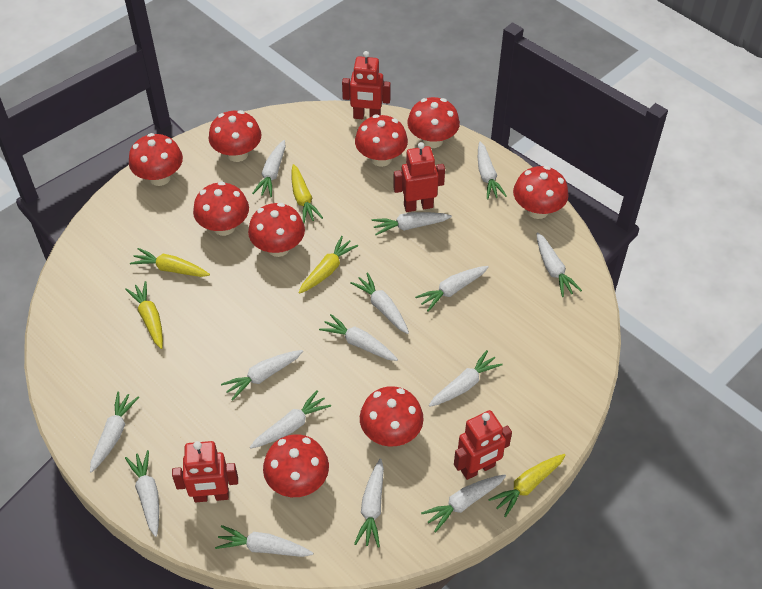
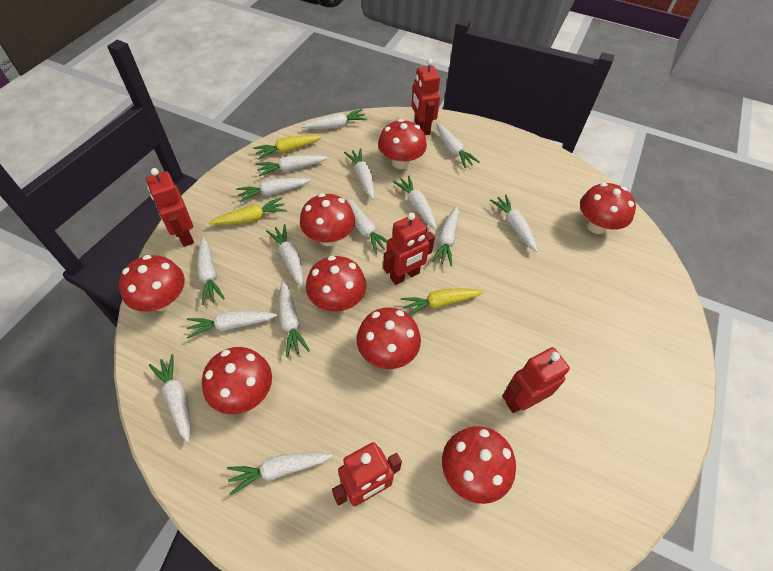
red mushroom: 9 -> 8
red robot: 4 -> 5
yellow carrot: 5 -> 3

